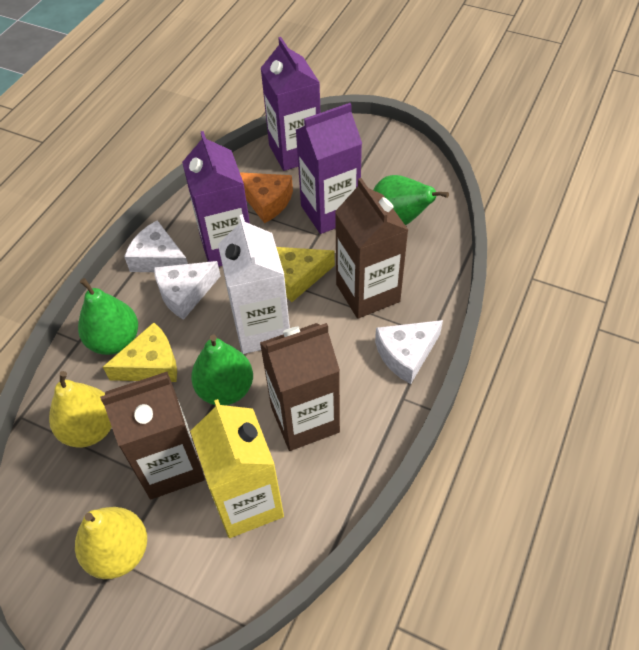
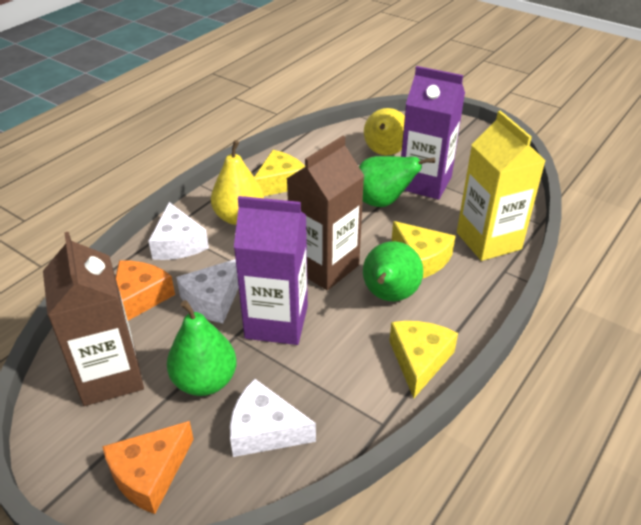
brown carton: 3 -> 2
orange cheese: 1 -> 2
purple carton: 3 -> 2
white carton: 1 -> 0
yellow cheese: 2 -> 3

